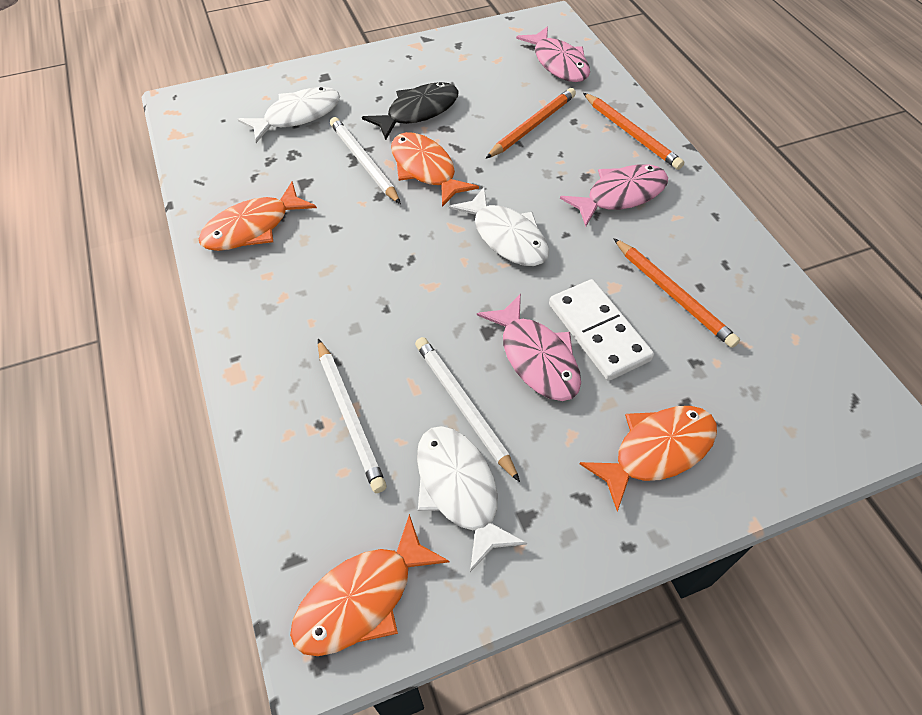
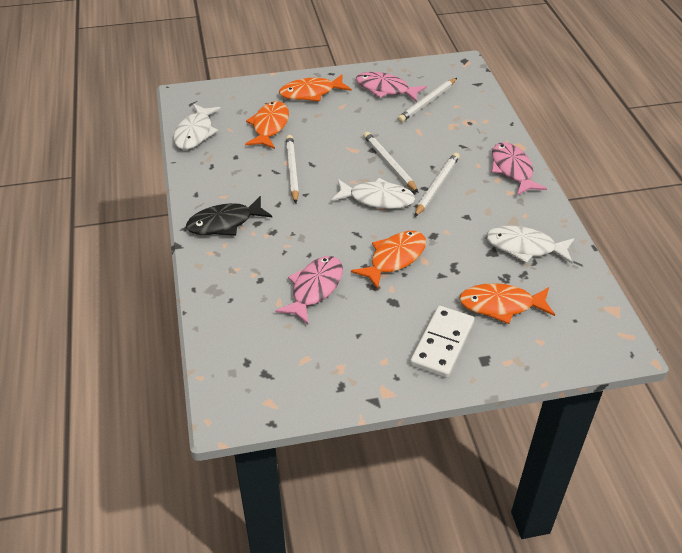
orange pencil: 3 -> 0
white pencil: 3 -> 4

